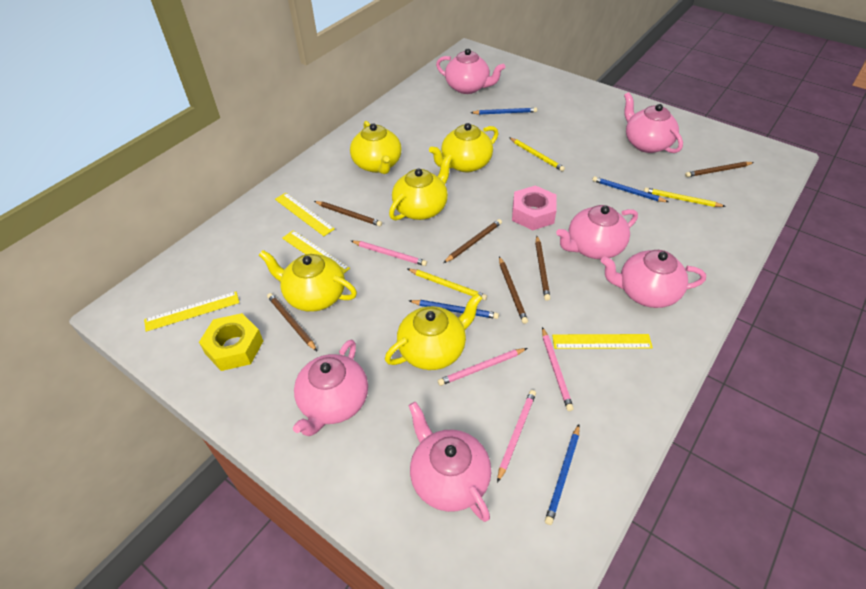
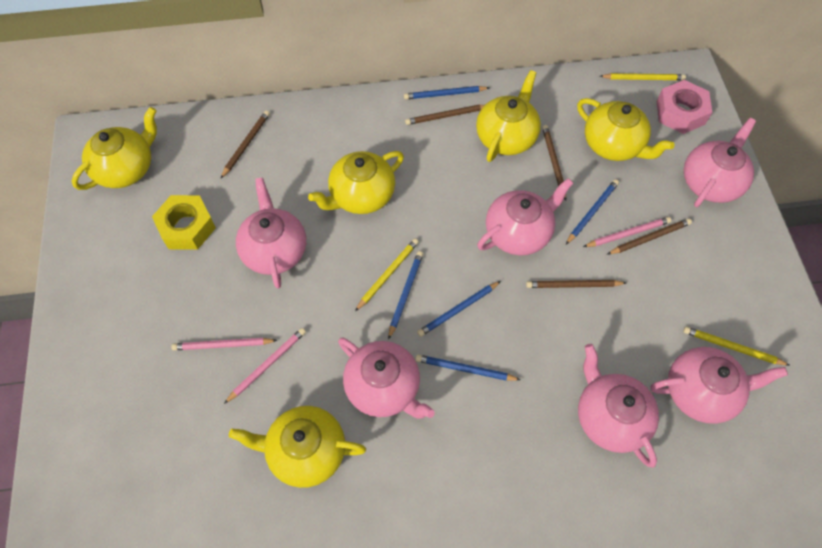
blue pencil: 4 -> 5
brown pencil: 6 -> 5
pink pencil: 4 -> 3
yellow ruler: 4 -> 0

